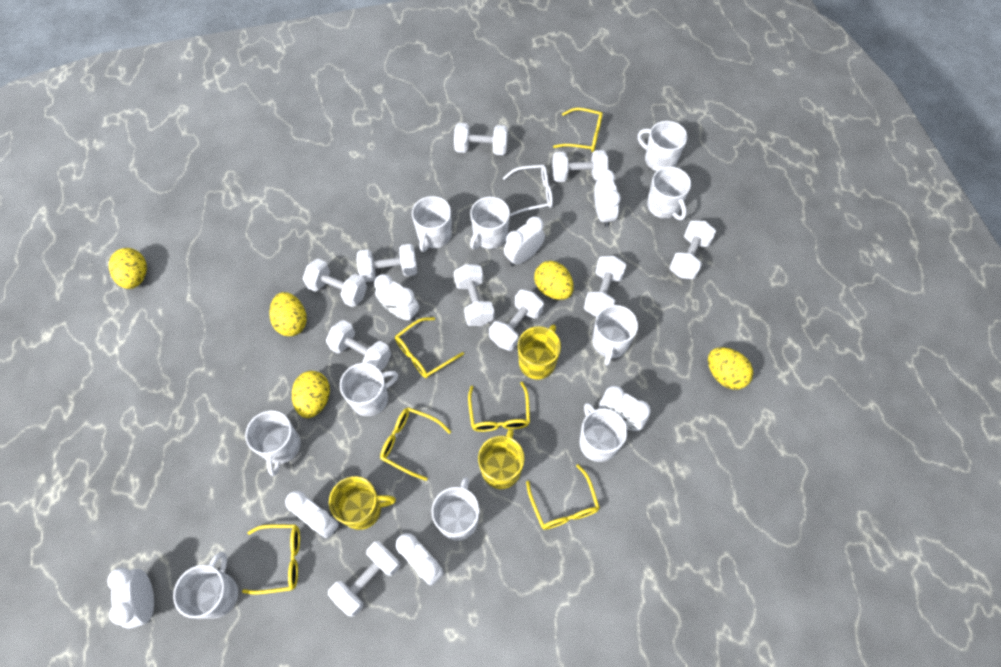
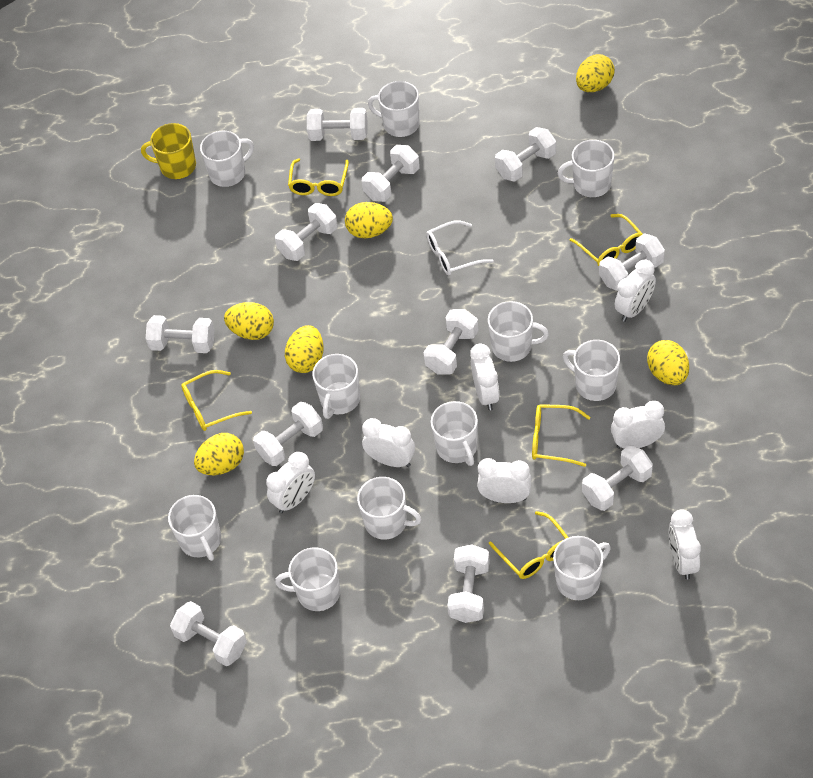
white dumbbell: 10 -> 11
white mug: 10 -> 11
yellow egg: 5 -> 6
yellow glasses: 6 -> 5
yellow mug: 3 -> 1

